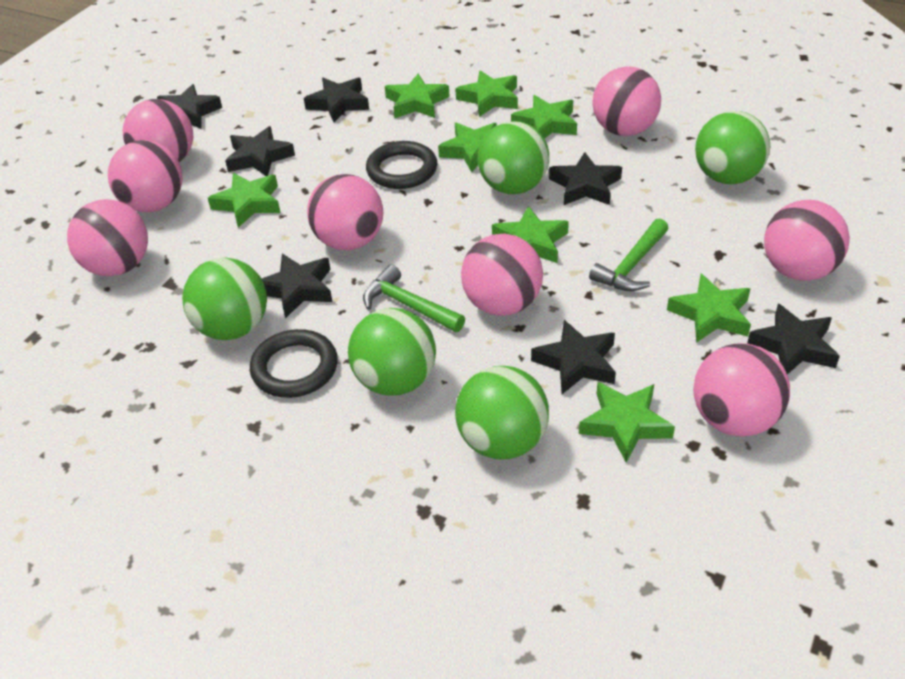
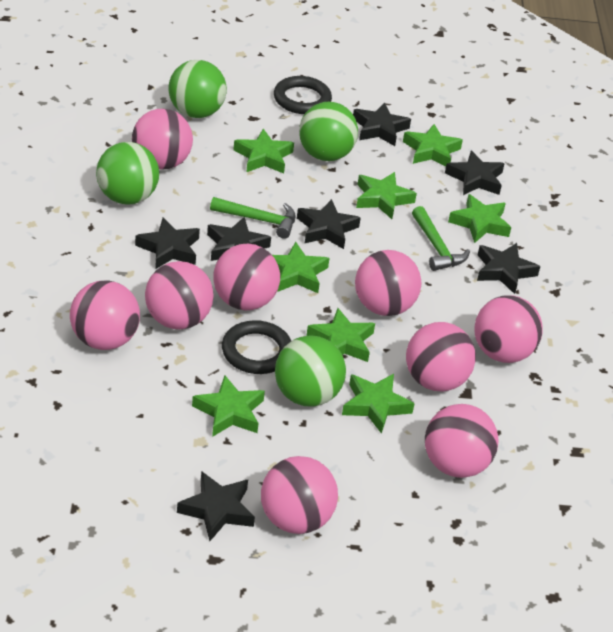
green ball: 5 -> 4
pink ball: 8 -> 9

